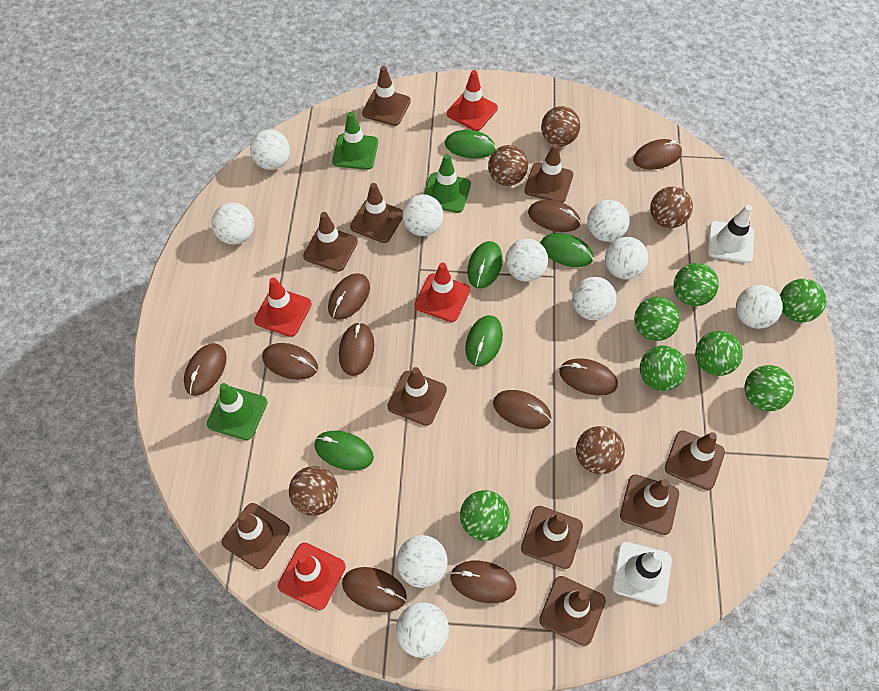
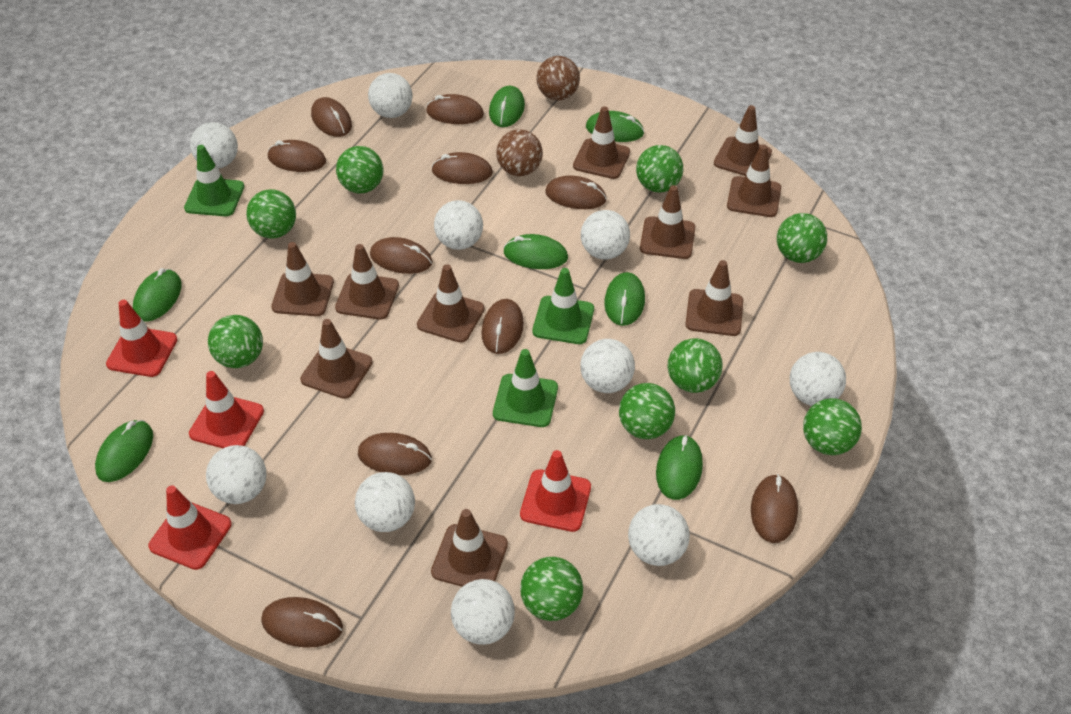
brown ball: 5 -> 2
green ball: 7 -> 9
green mouse: 5 -> 7
white traffic cone: 2 -> 0

